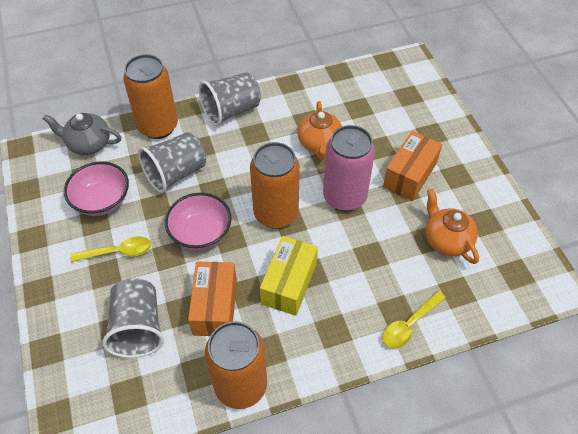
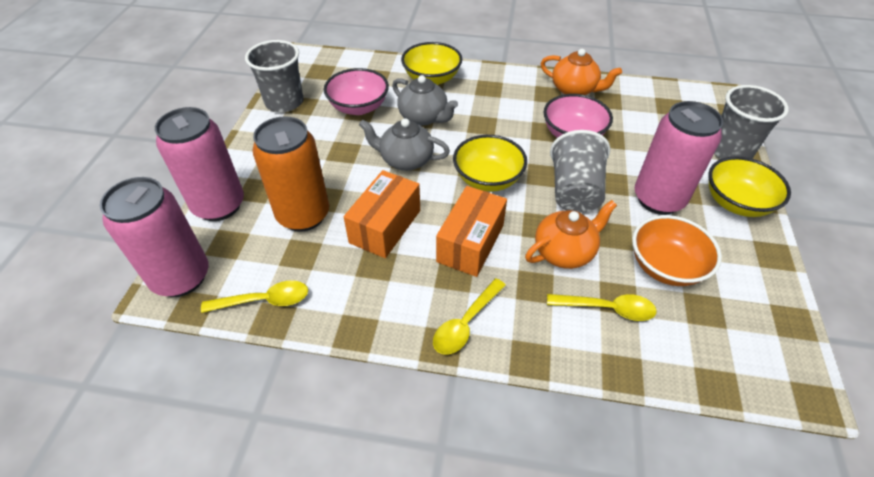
grey teapot: 1 -> 2
orange bowl: 0 -> 1
orange can: 3 -> 1
pink can: 1 -> 3
yellow bowl: 0 -> 3
yellow box: 1 -> 0
yellow spoon: 2 -> 3

